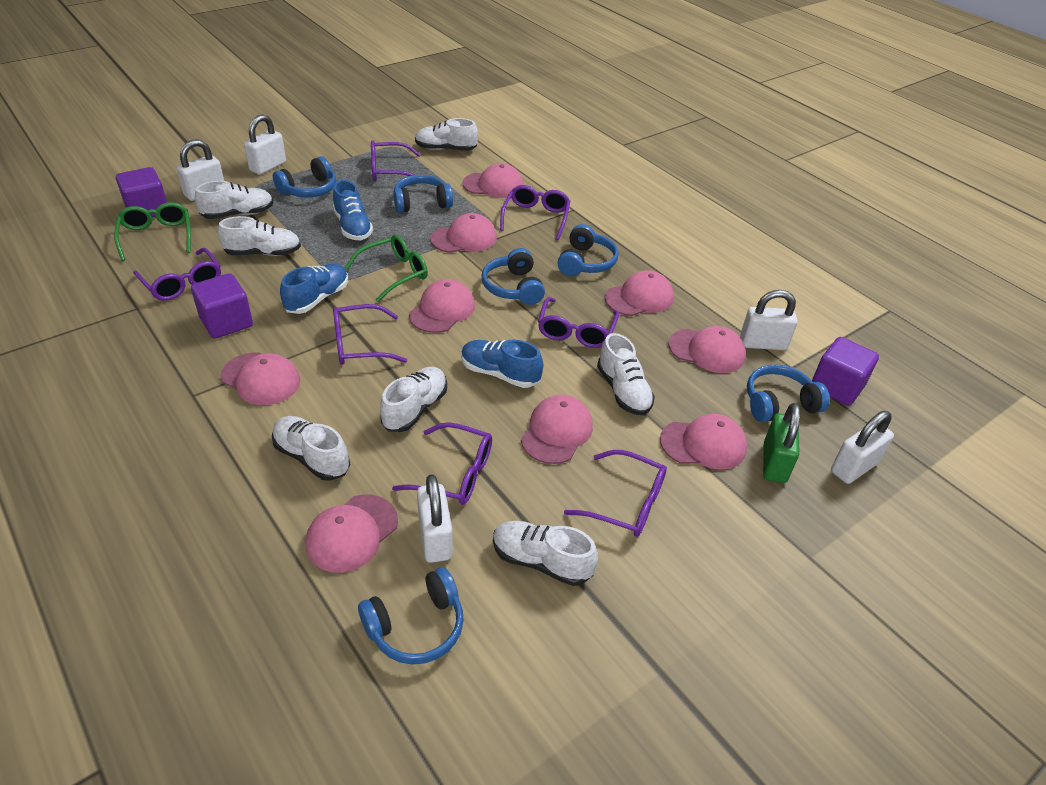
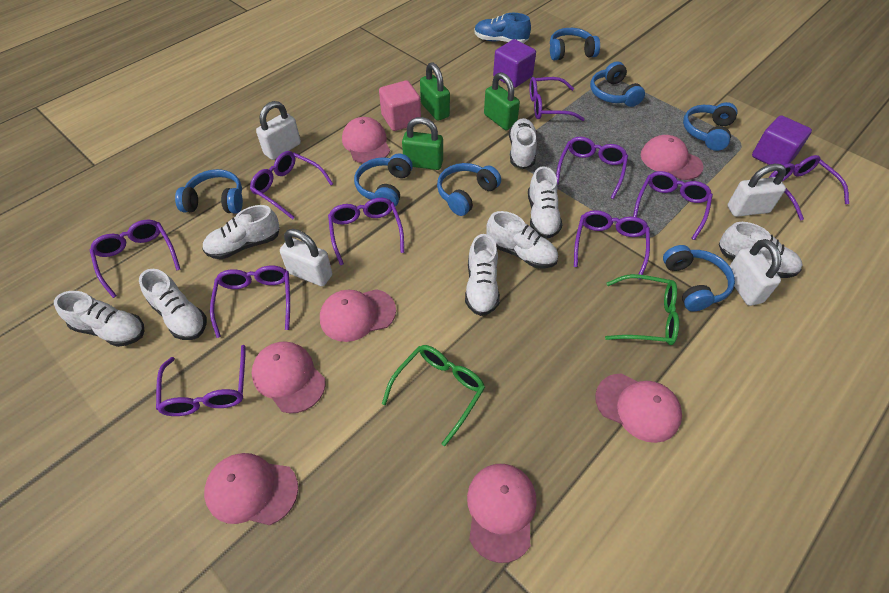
blue headphones: 6 -> 7
blue shoe: 3 -> 1
green padlock: 1 -> 3
pink cap: 9 -> 7
pink cube: 0 -> 1
purple cube: 3 -> 2
purple glasses: 7 -> 10
white padlock: 5 -> 4
white shoe: 7 -> 8

